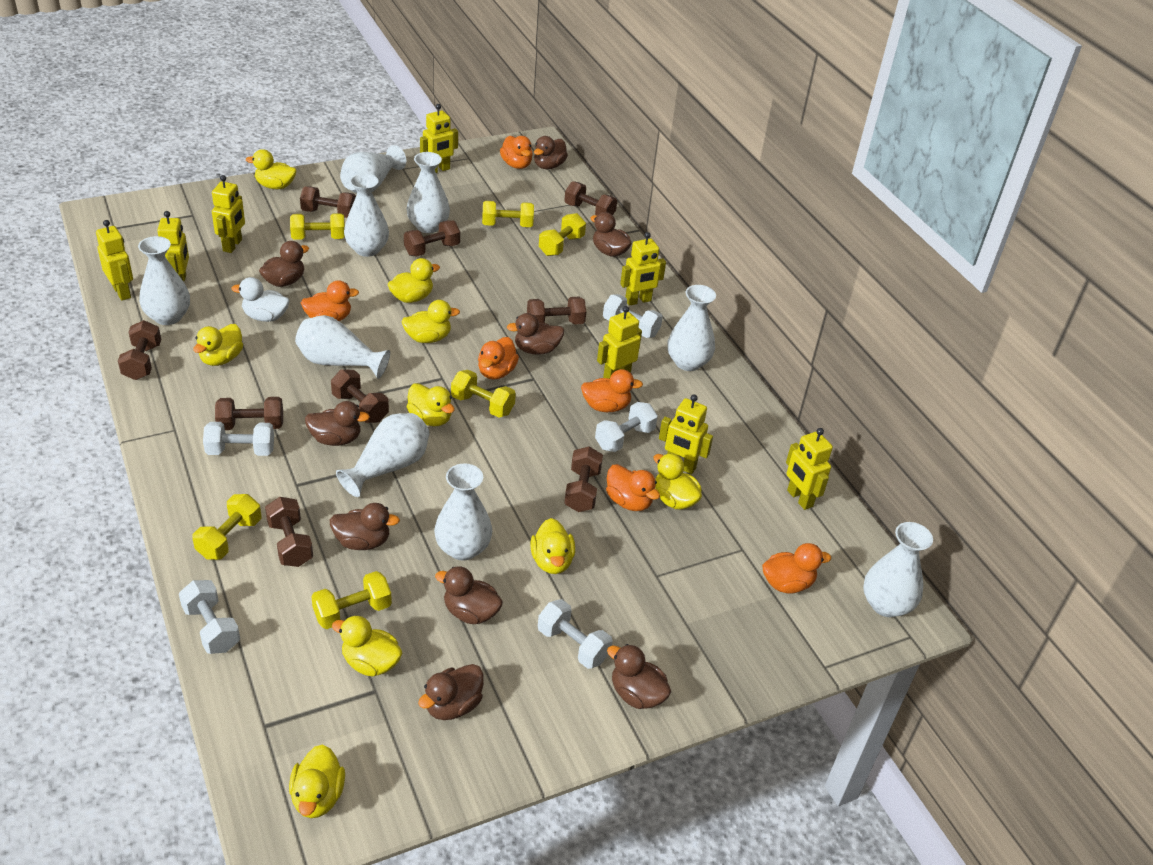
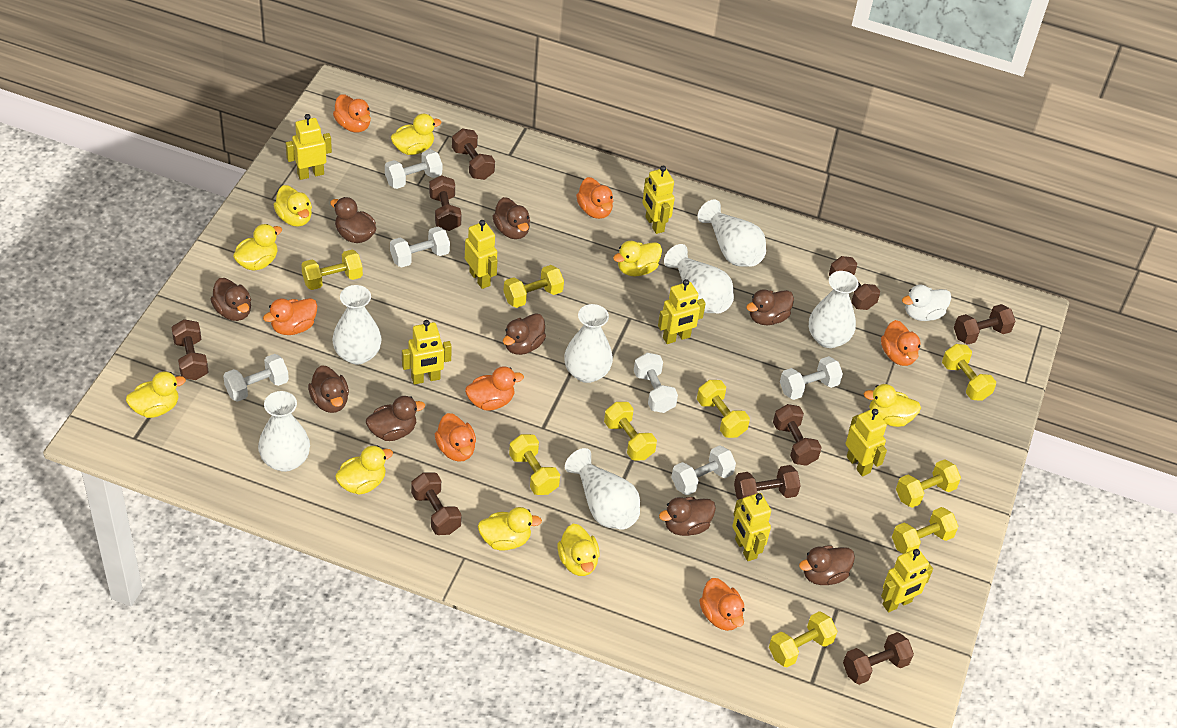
orange duck: 6 -> 7
white dumbbell: 5 -> 6
white vase: 9 -> 7
yellow dumbbell: 6 -> 9

